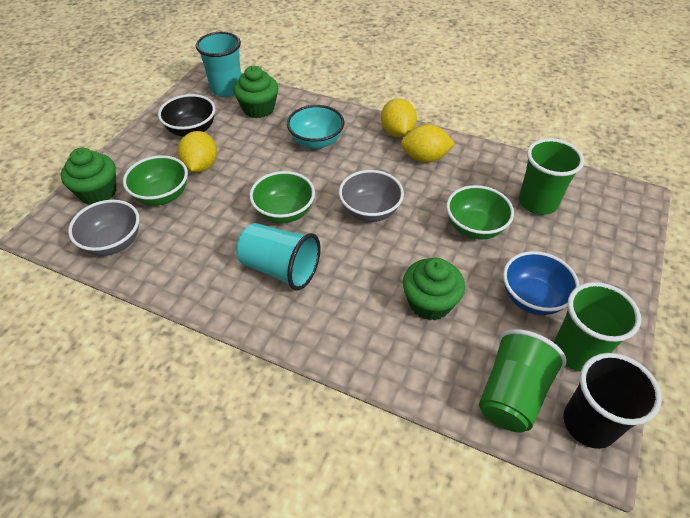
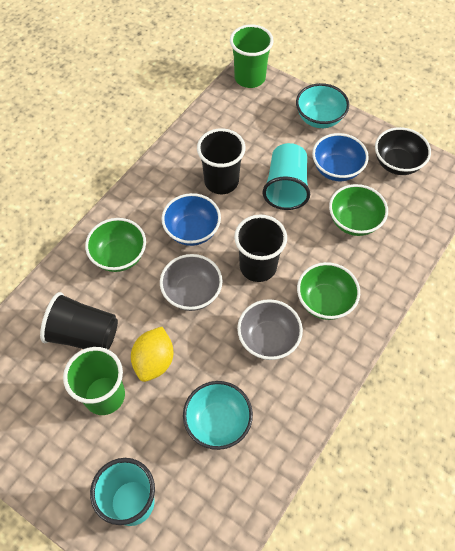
black cup: 1 -> 3
blue bowl: 1 -> 2
green cup: 3 -> 2
green cupcake: 3 -> 0
turquoise bowl: 1 -> 2
yellow lemon: 3 -> 1

